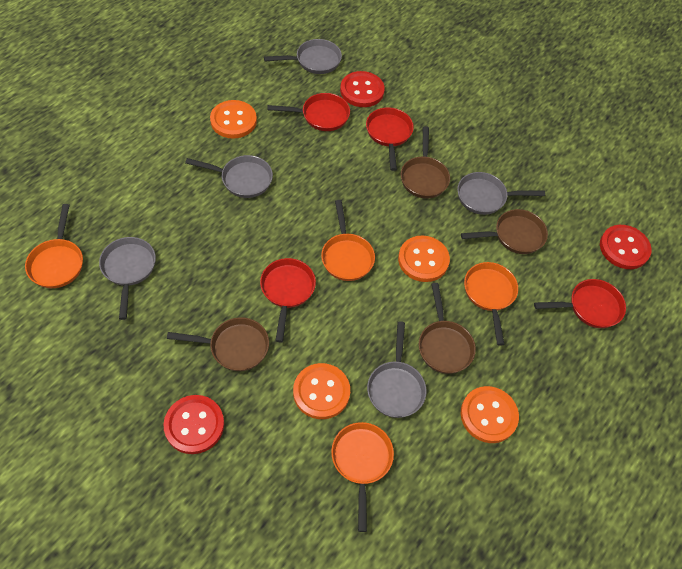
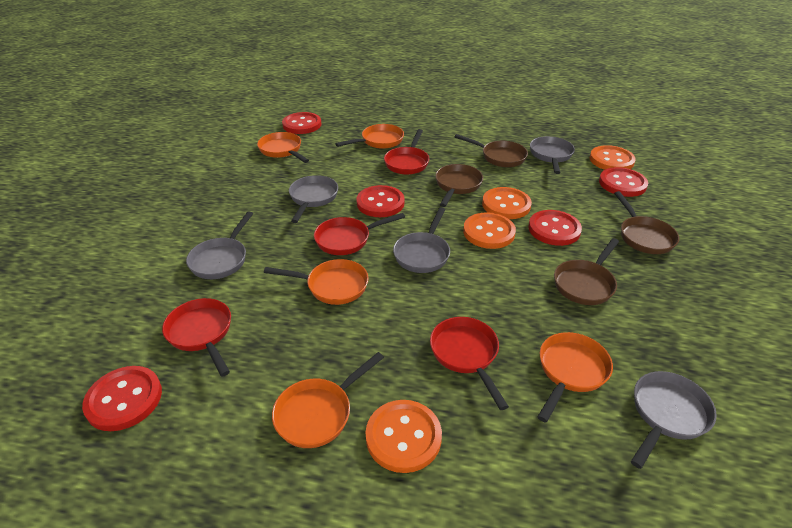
orange pan: 4 -> 5
red button: 3 -> 5

